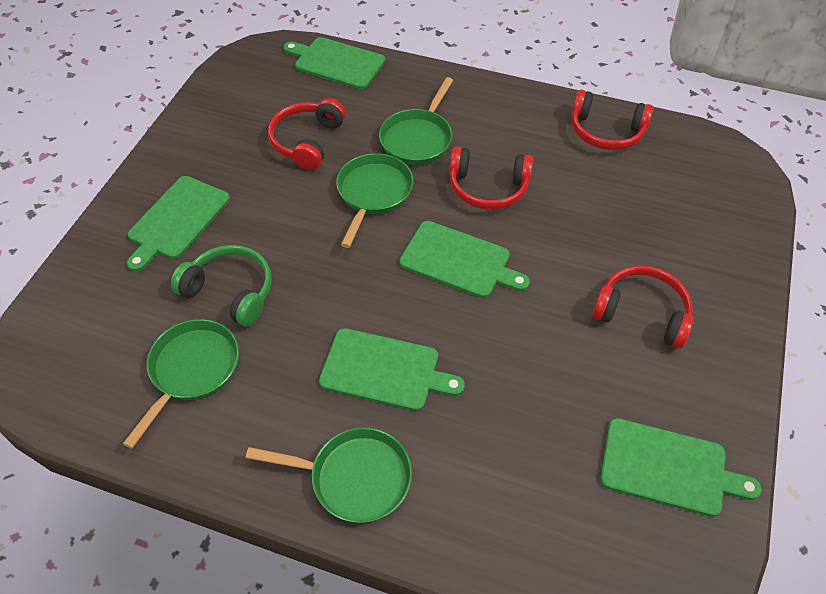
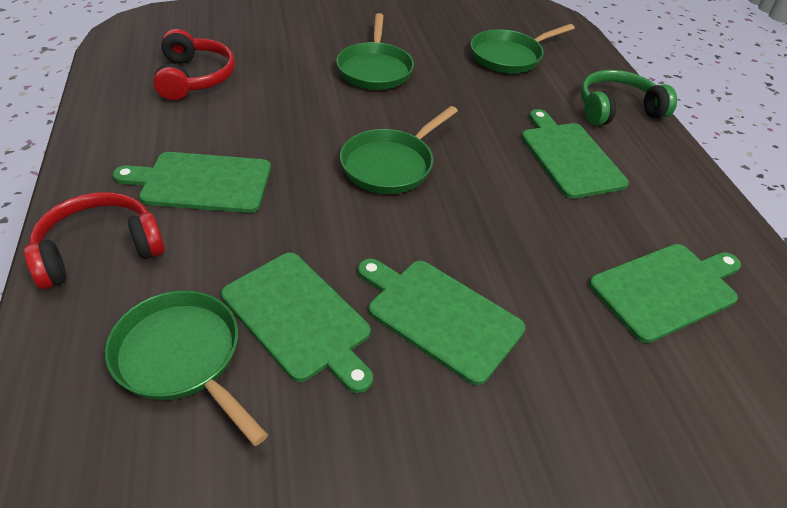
red headphones: 4 -> 2

